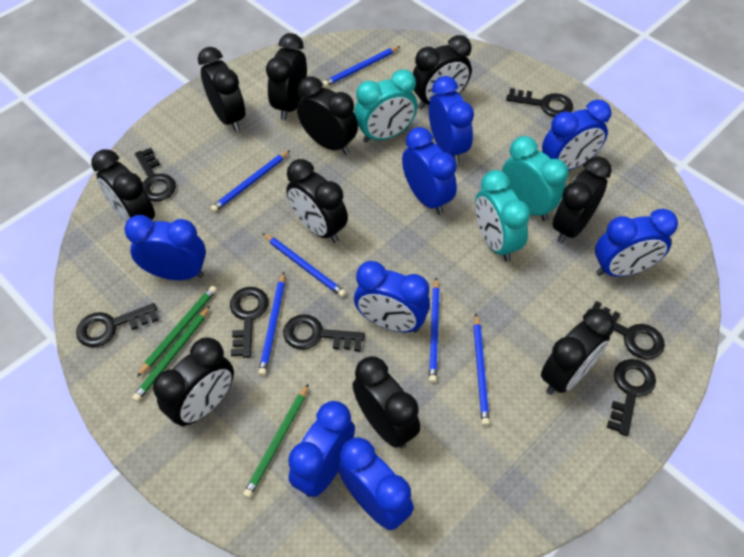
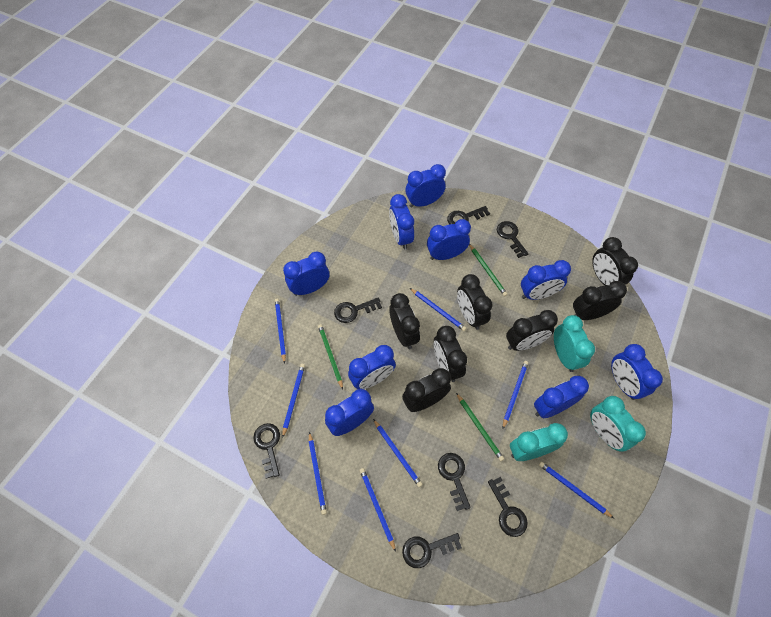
black clock: 10 -> 7
blue clock: 8 -> 9
blue pencil: 6 -> 8

